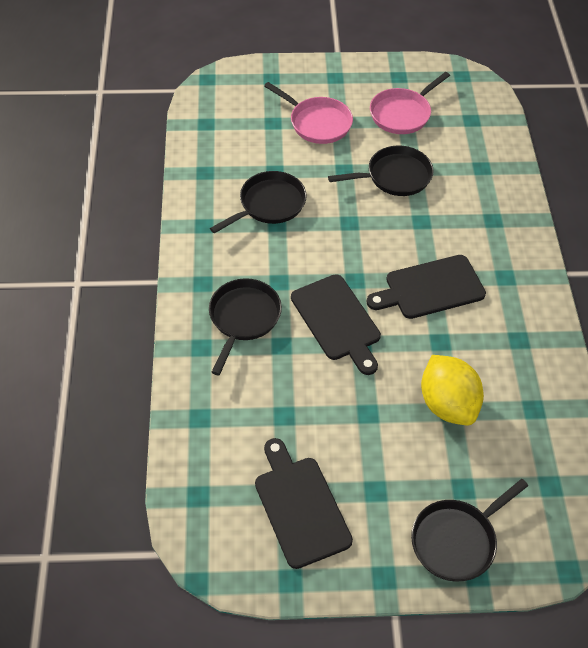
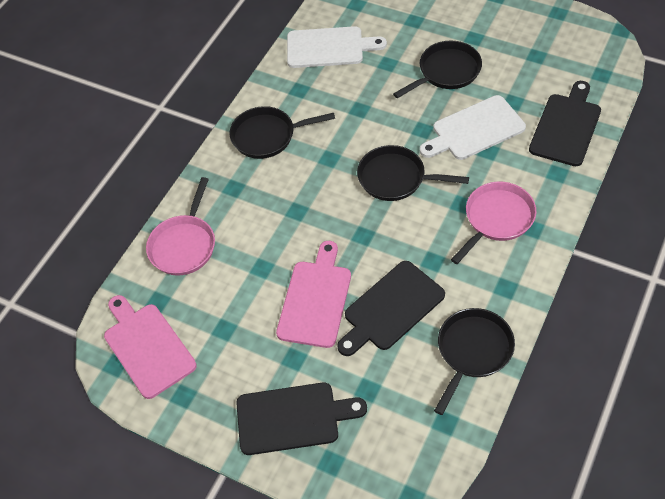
pink cutting board: 0 -> 2
white cutting board: 0 -> 2
yellow lemon: 1 -> 0

